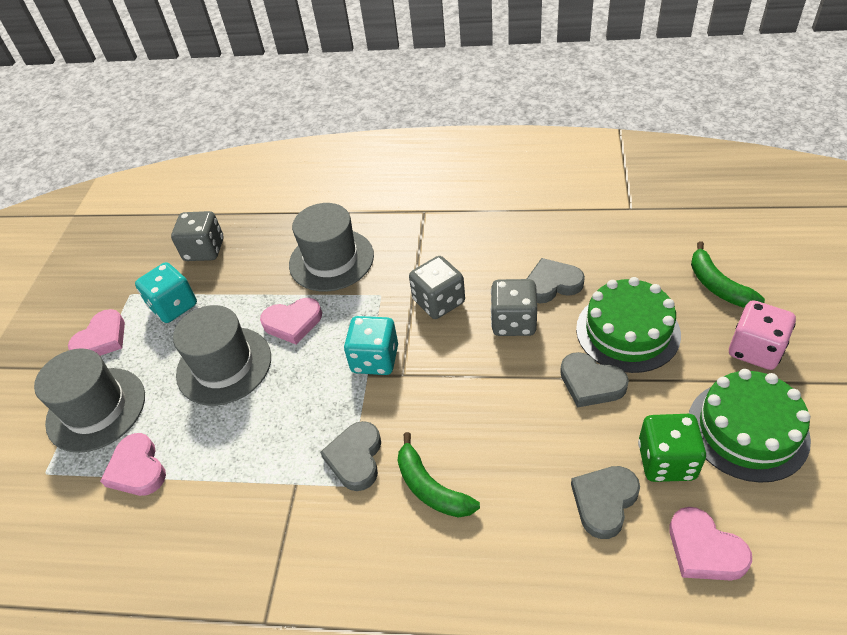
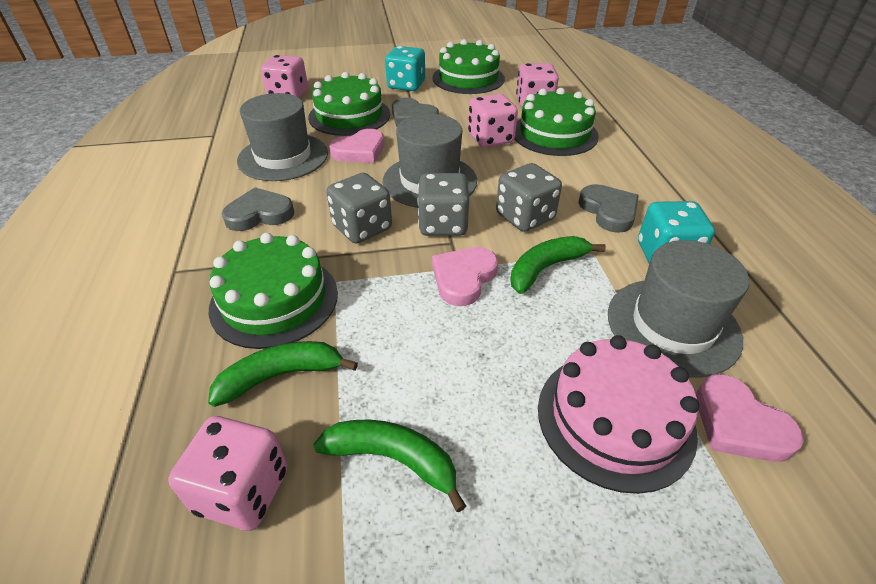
green banana: 2 -> 3
green cake: 2 -> 4
green dice: 1 -> 0
grey heart: 4 -> 3
pink cake: 0 -> 1
pink dice: 1 -> 4
pink heart: 4 -> 3

